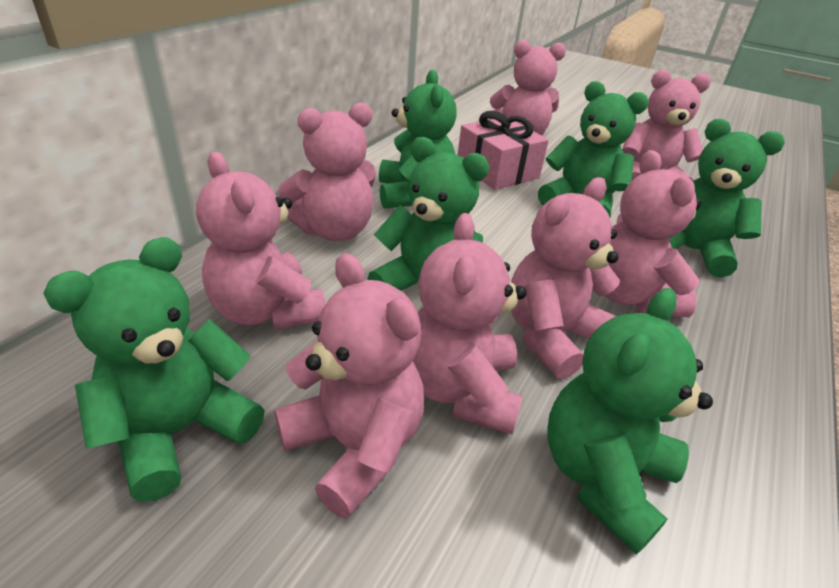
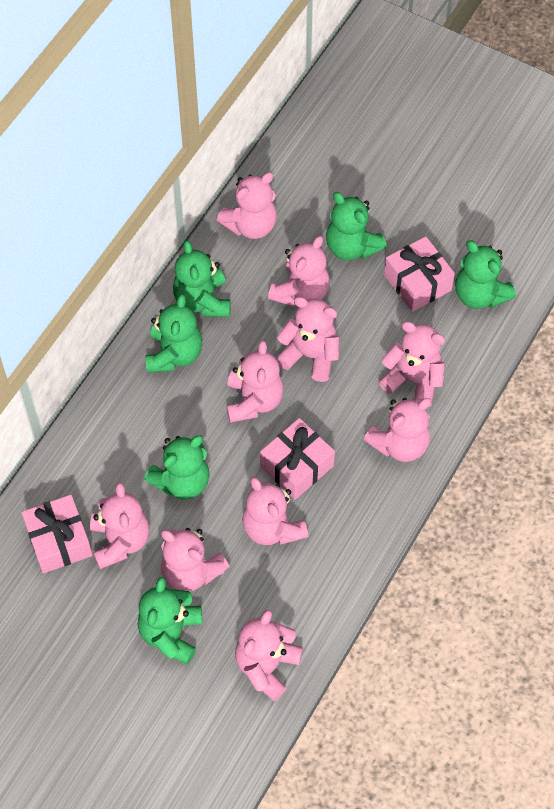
pink gift: 1 -> 3
pink teddy bear: 8 -> 10

